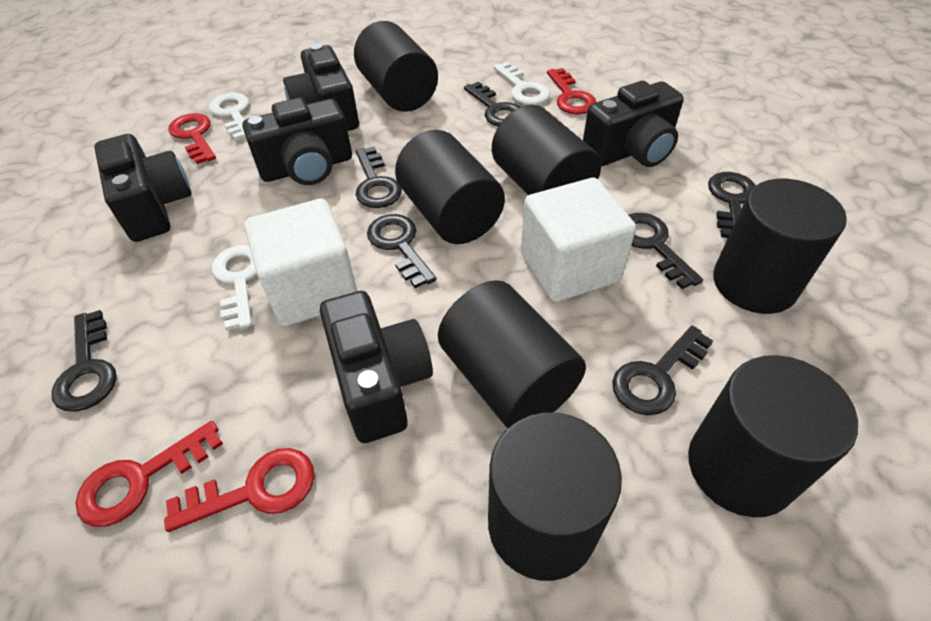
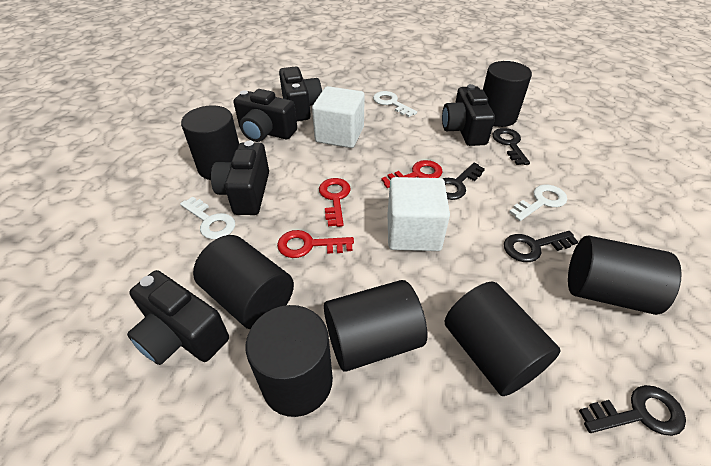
black key: 7 -> 4
red key: 4 -> 3

